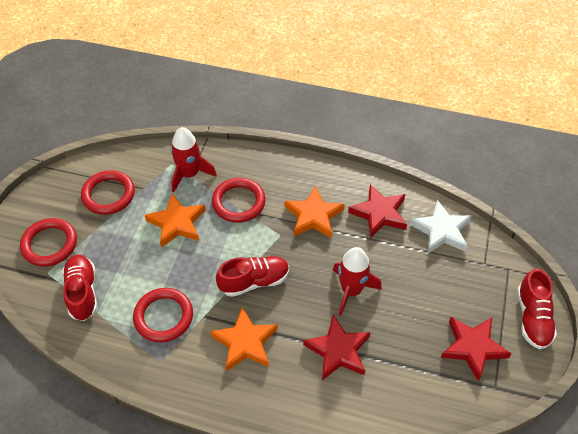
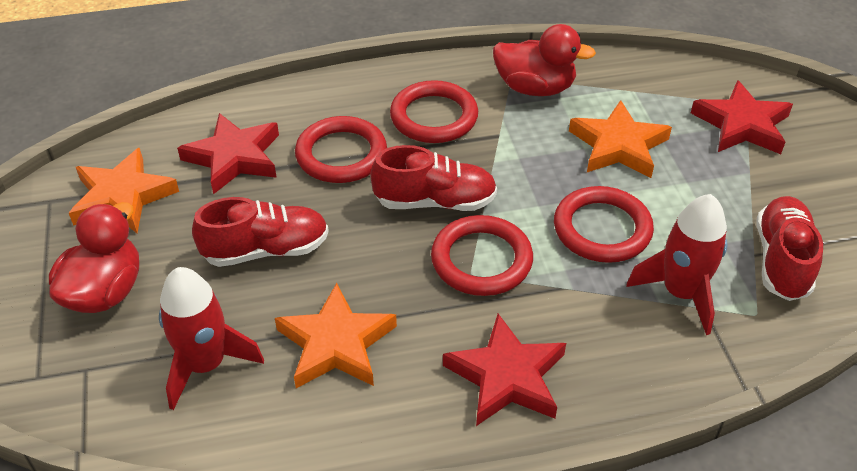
red duck: 0 -> 2
white star: 1 -> 0

